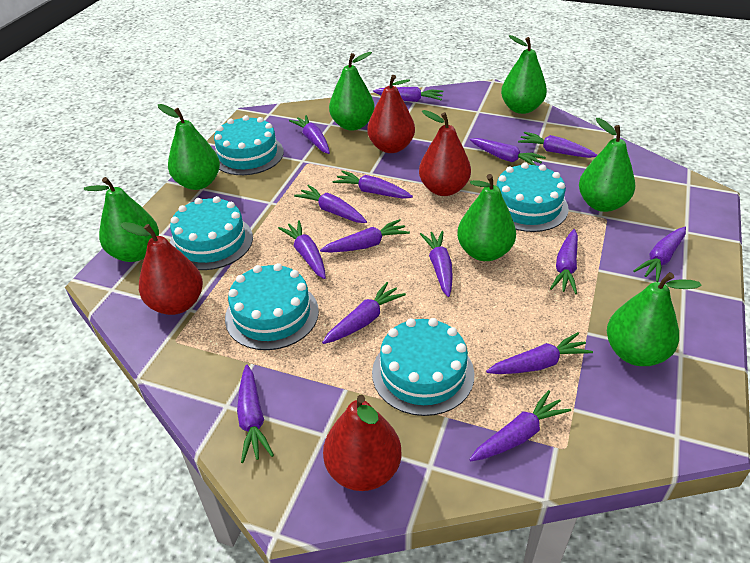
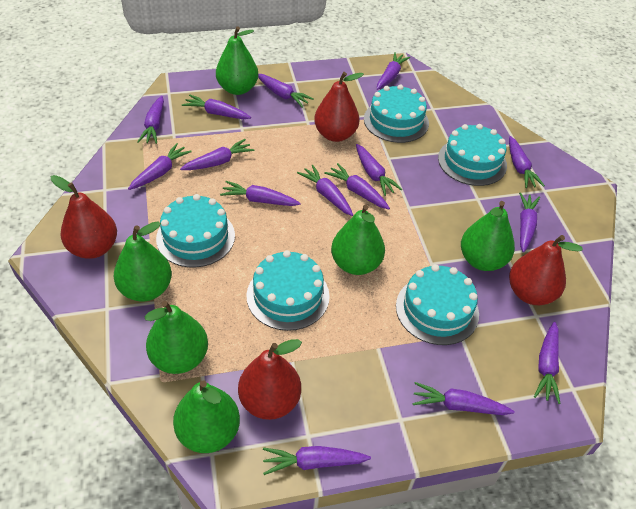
green pear: 7 -> 6

